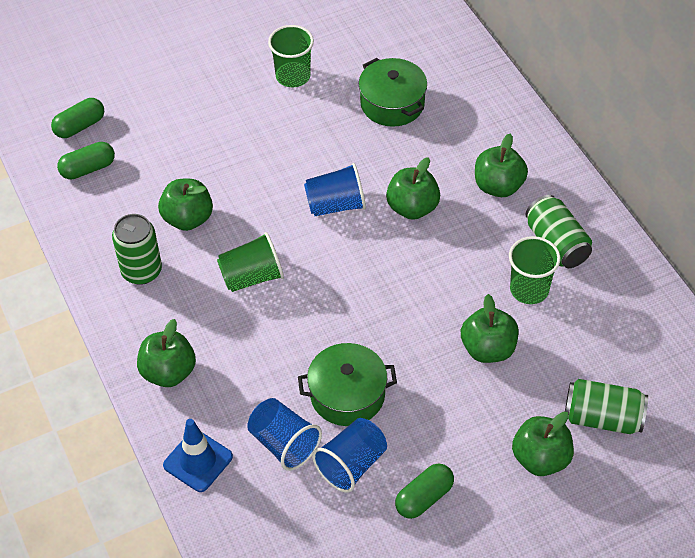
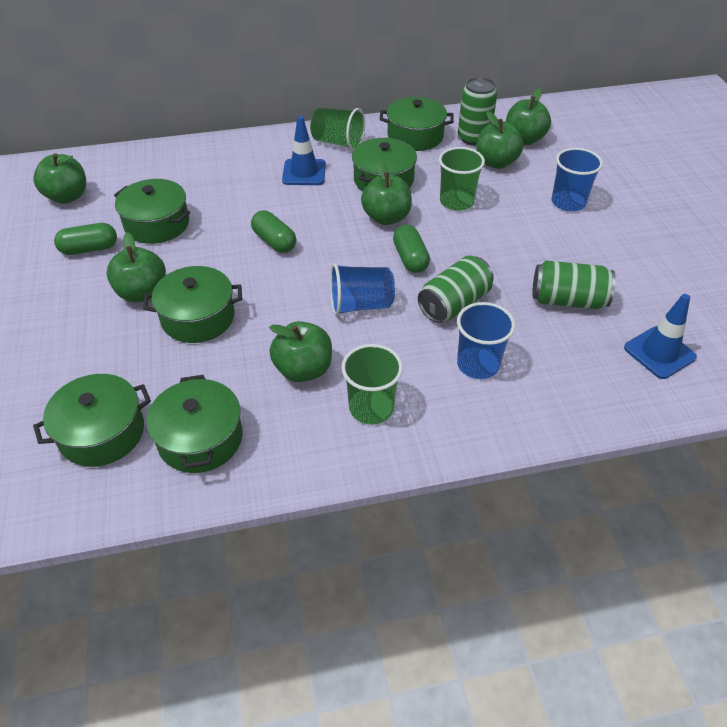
blue traffic cone: 1 -> 2
green pot: 2 -> 6

